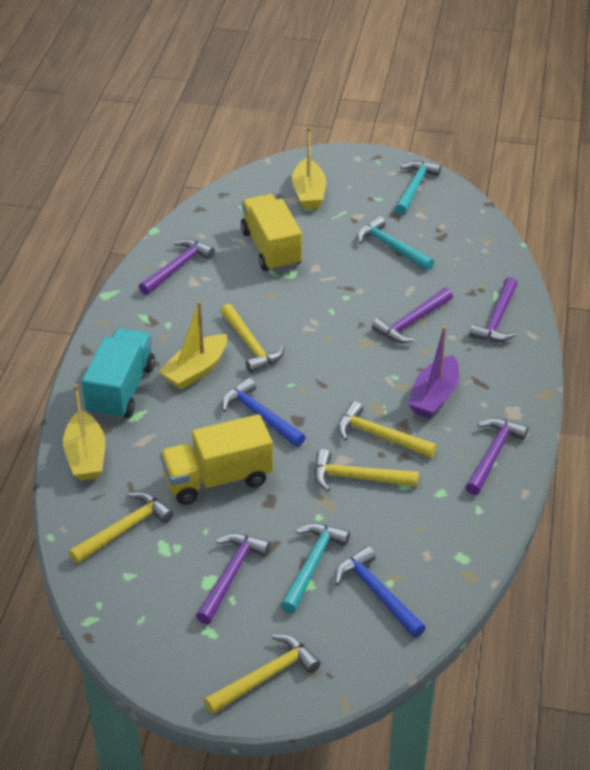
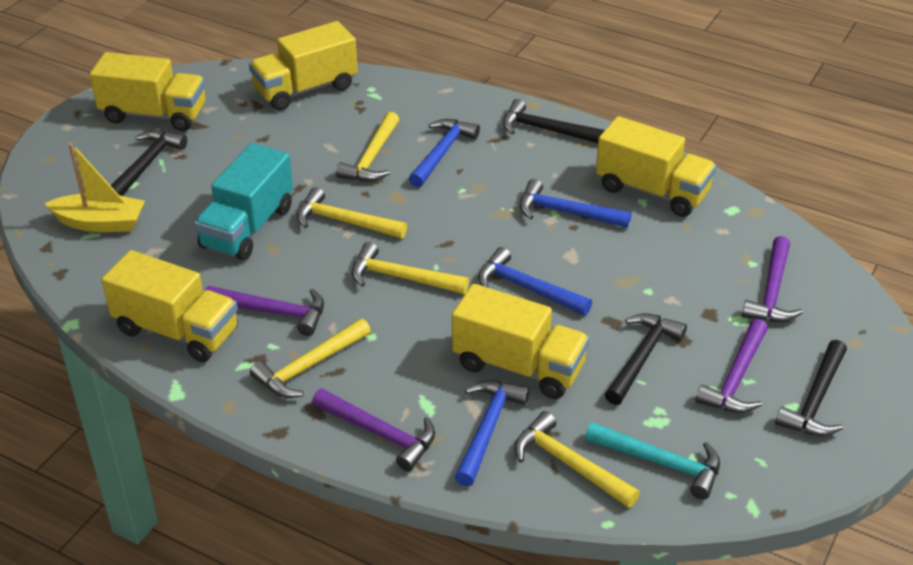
black hammer: 0 -> 4
blue hammer: 2 -> 4
purple boat: 1 -> 0
purple hammer: 5 -> 4
turquoise hammer: 3 -> 1
yellow boat: 3 -> 1
yellow truck: 2 -> 5

